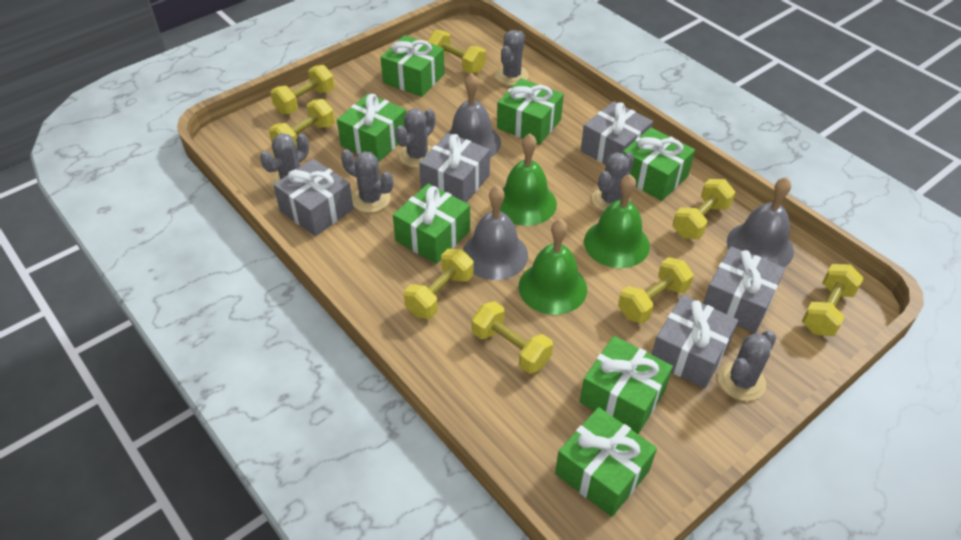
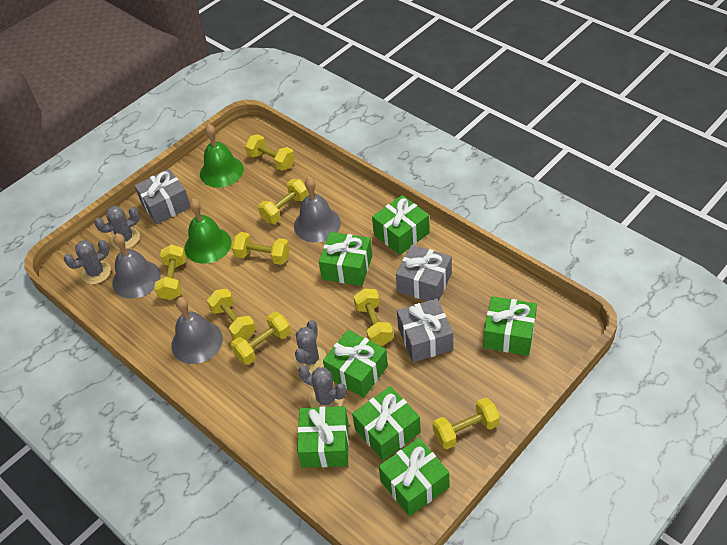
green bell: 3 -> 2
grey cactus: 6 -> 4
grey gift: 5 -> 3

